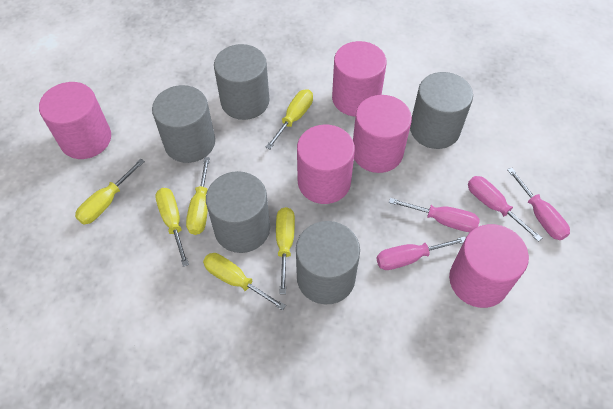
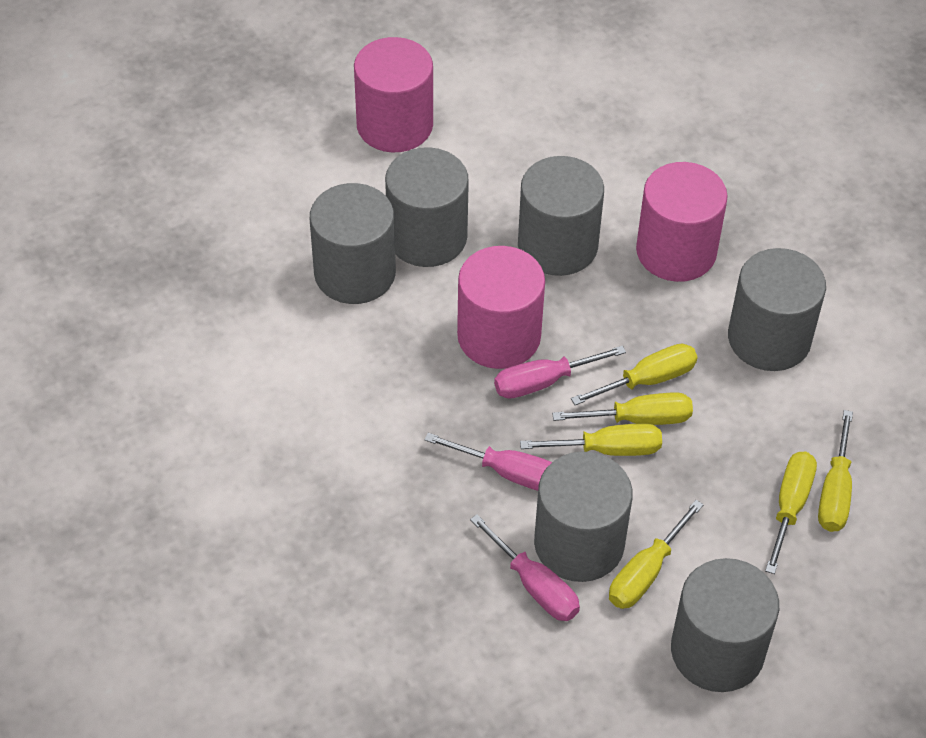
grey cylinder: 5 -> 6
pink cylinder: 5 -> 3
pink screwdriver: 4 -> 3

